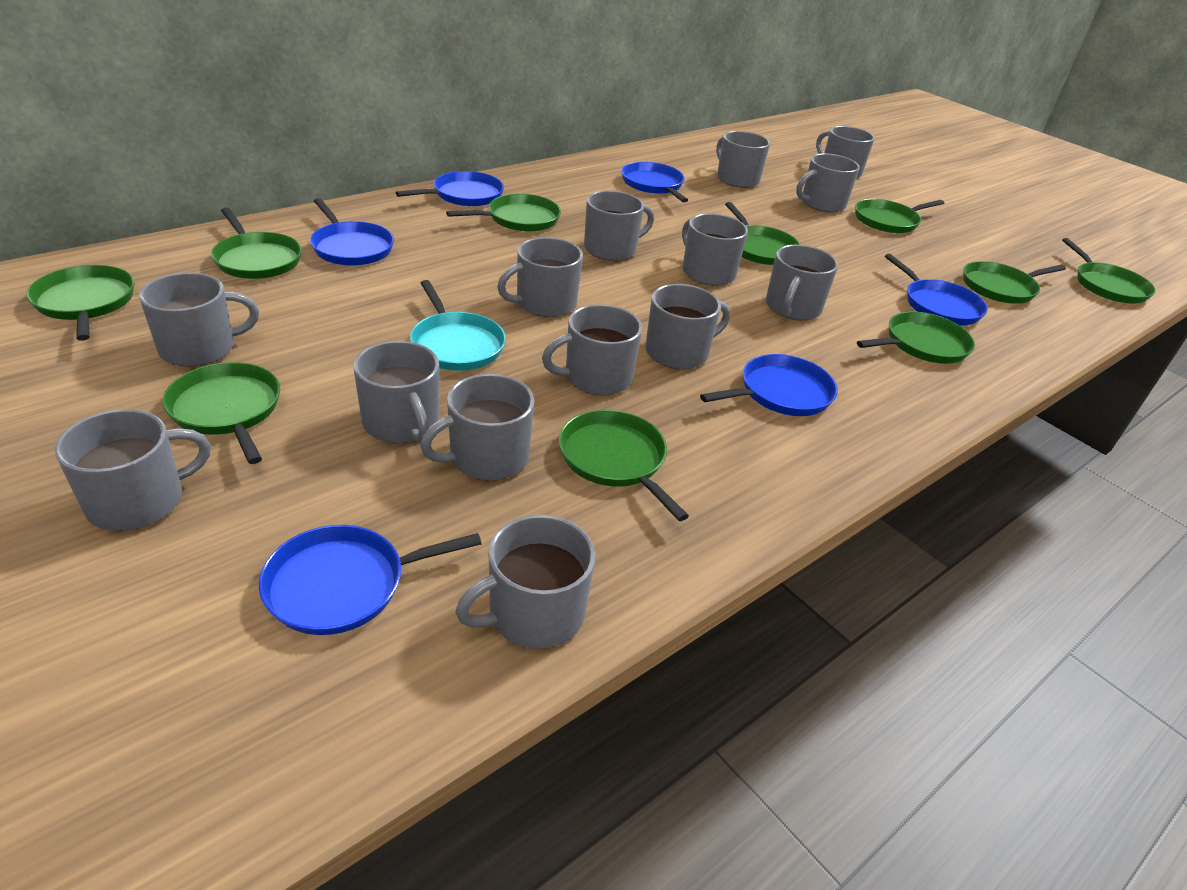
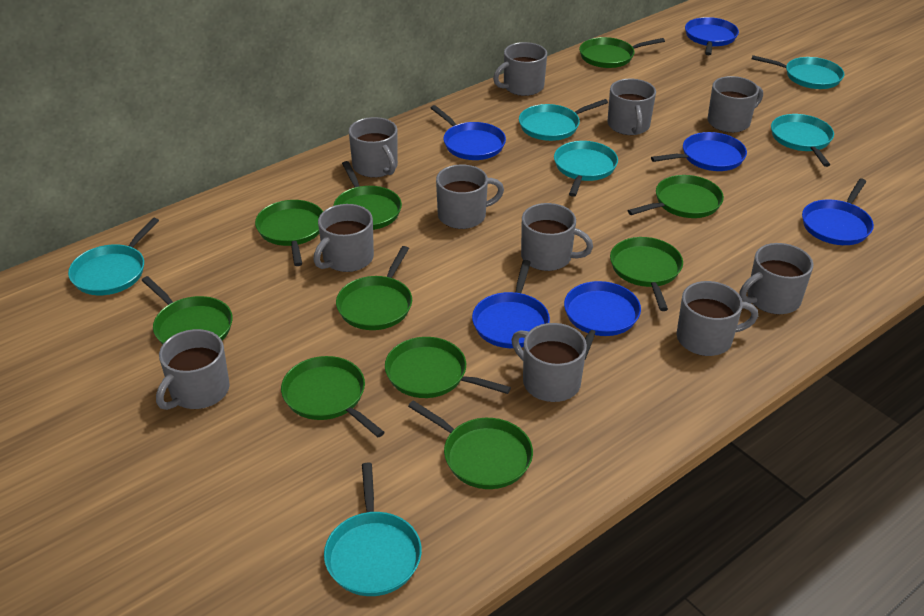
grey mug: 14 -> 11
turquoise pan: 1 -> 6

